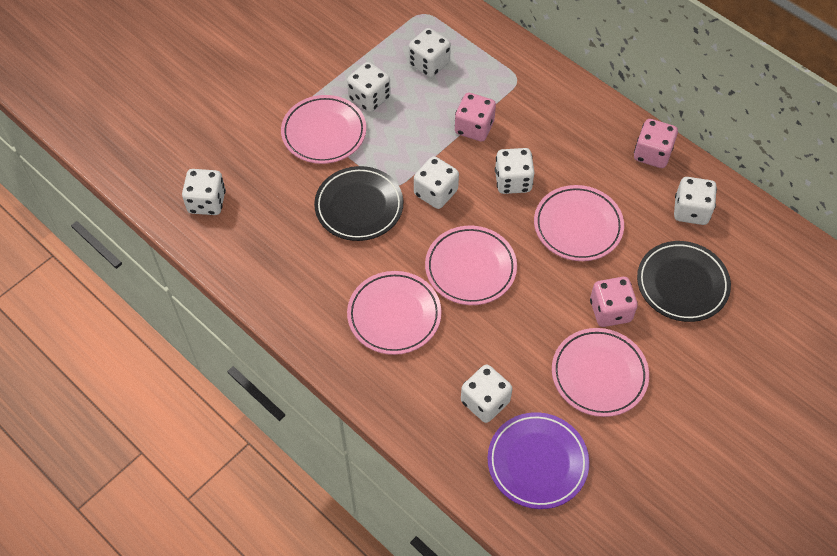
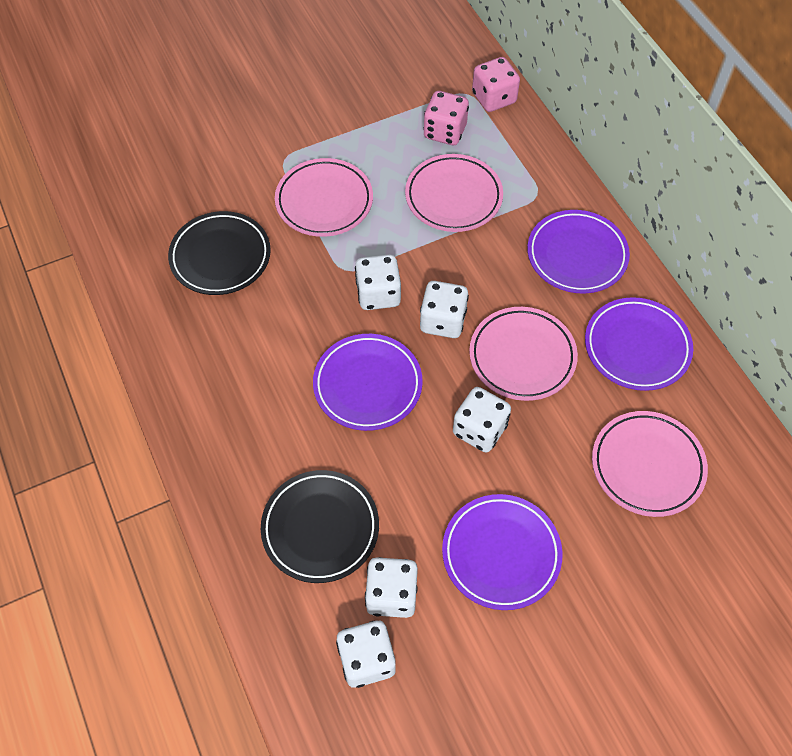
pink dice: 3 -> 2
pink plate: 5 -> 4
purple plate: 1 -> 4
white dice: 7 -> 5

